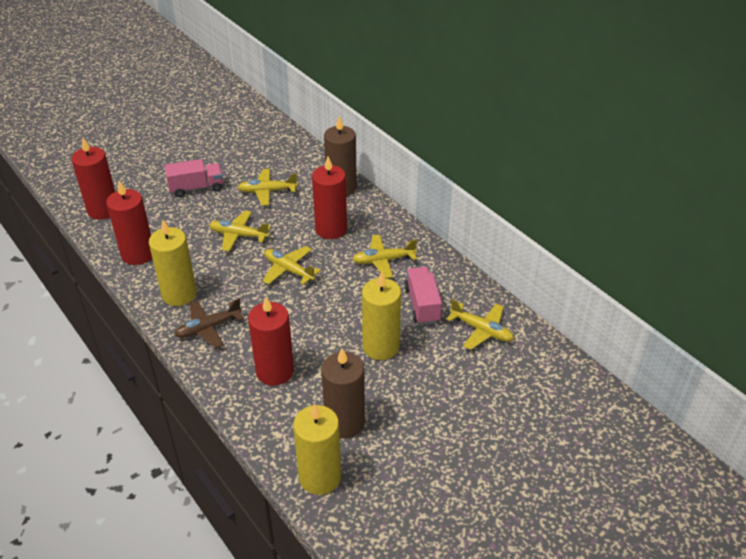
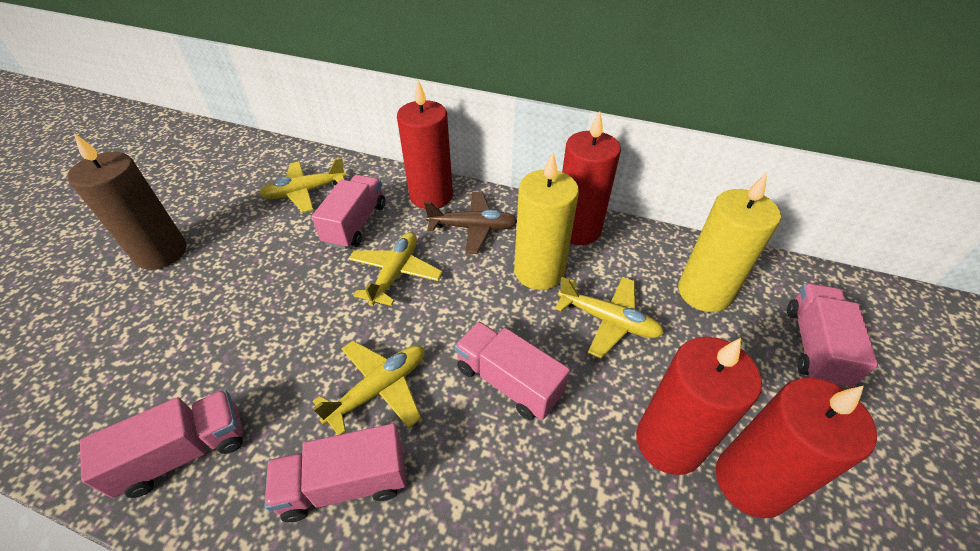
brown candle: 2 -> 1
pink truck: 2 -> 5
yellow candle: 3 -> 2
yellow plane: 5 -> 4

